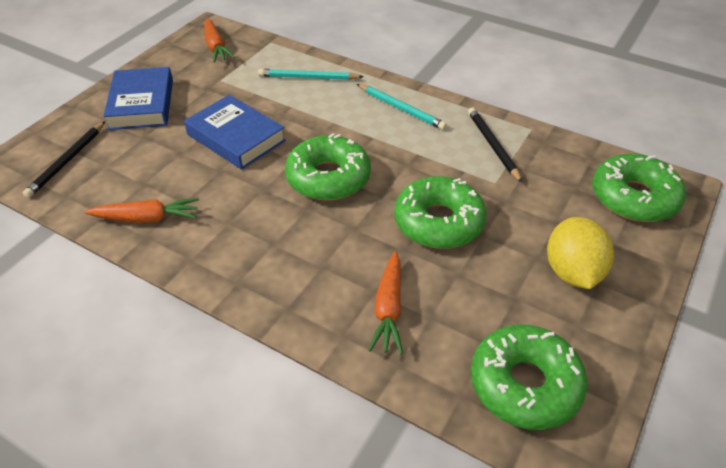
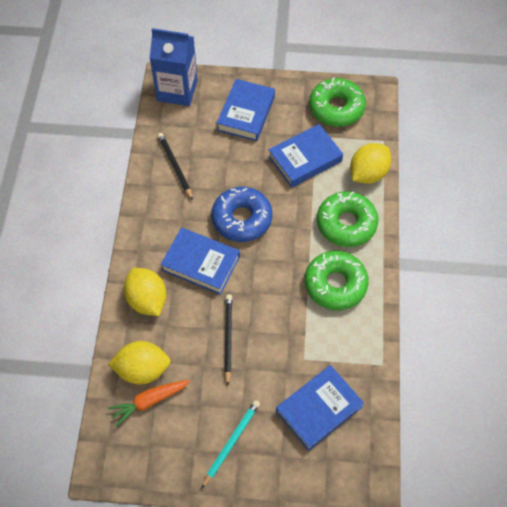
blue book: 2 -> 4
blue carton: 0 -> 1
blue donut: 0 -> 1
green donut: 4 -> 3
orange carrot: 3 -> 1
turquoise pencil: 2 -> 1
yellow lemon: 1 -> 3

